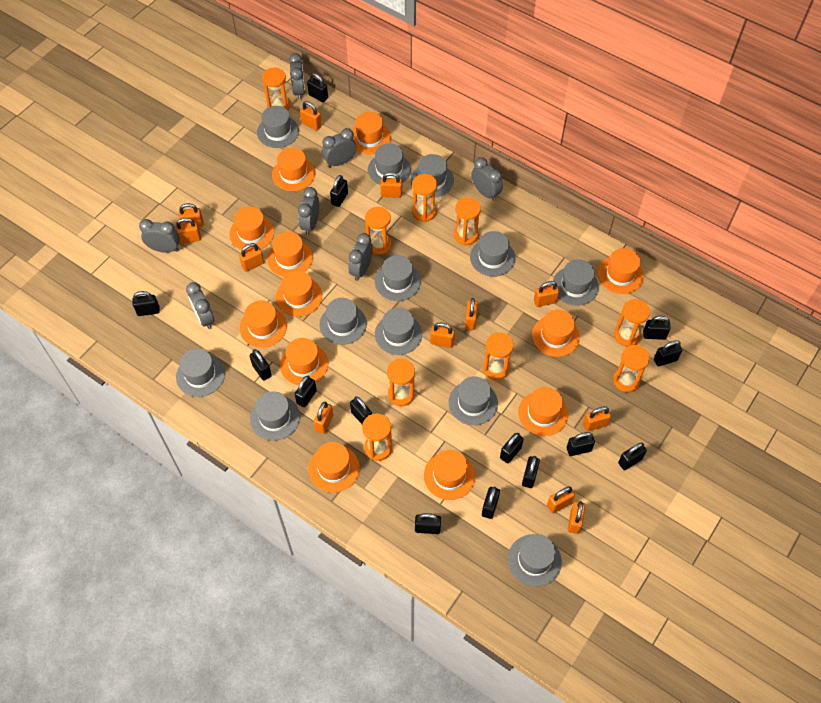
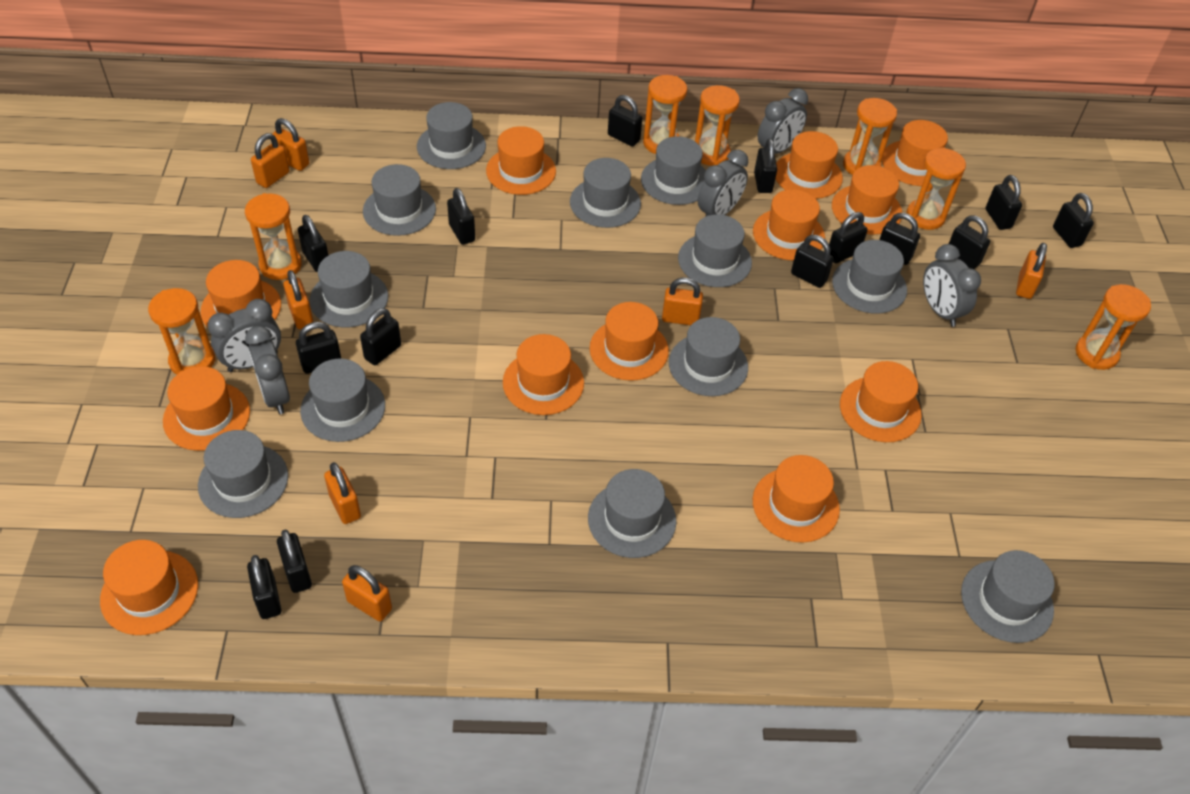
grey clock: 7 -> 5
orange hourglass: 9 -> 7
orange padlock: 12 -> 7

